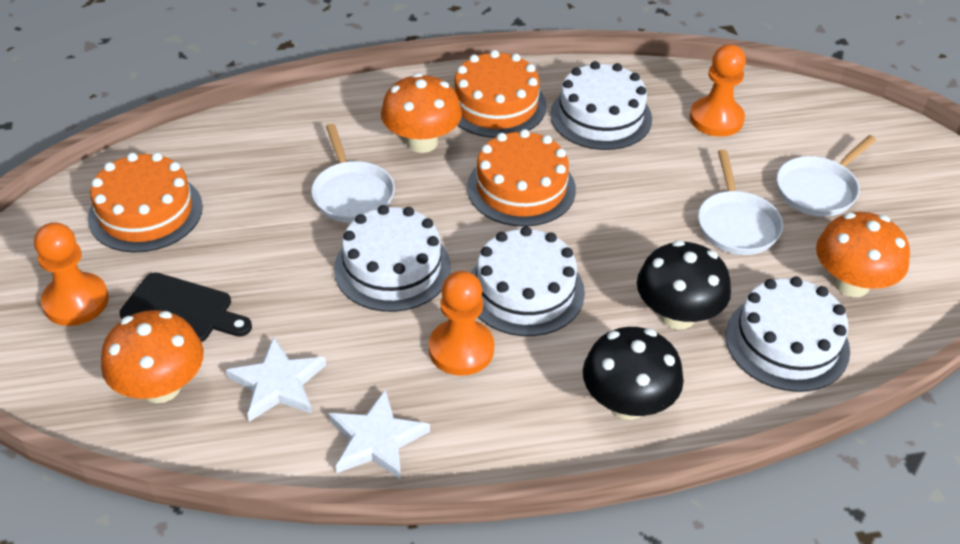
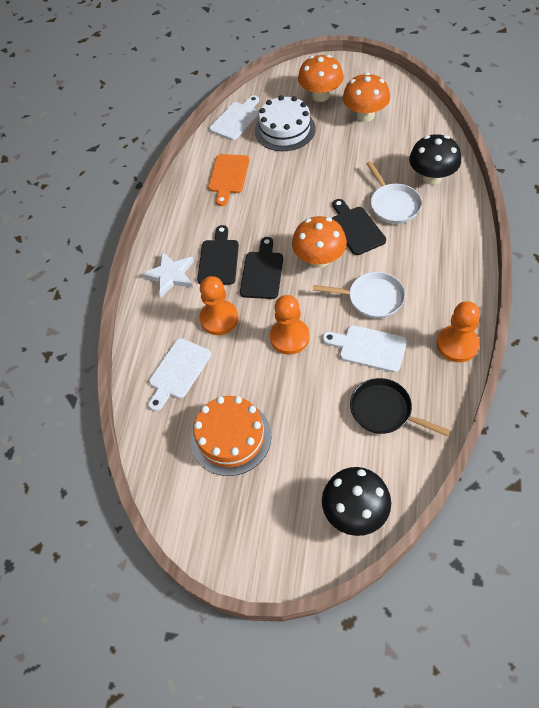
black cutting board: 1 -> 3
black pan: 0 -> 1
orange cake: 3 -> 1
orange cutting board: 0 -> 1
white cake: 4 -> 1
white cutting board: 0 -> 3
white pan: 3 -> 2
white star: 2 -> 1

